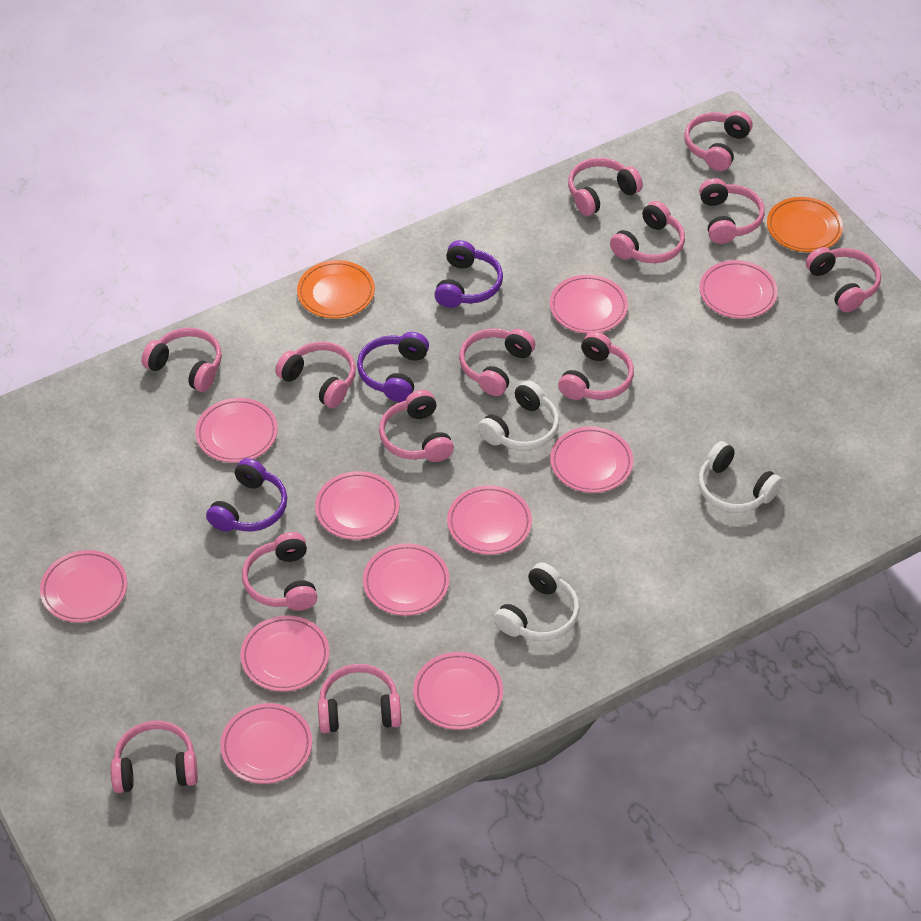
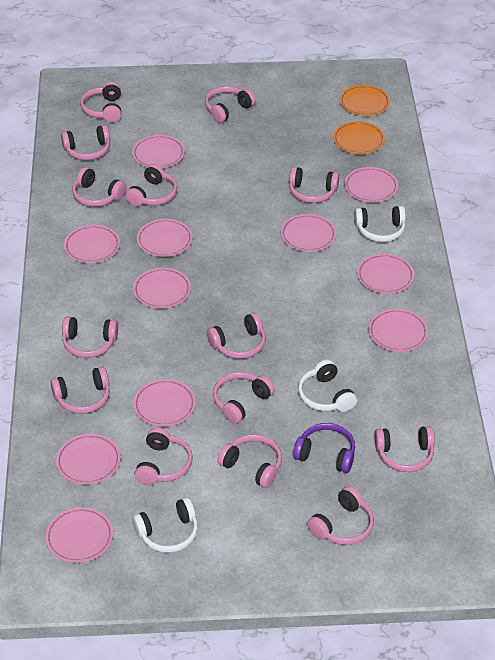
pink headphones: 13 -> 14
purple headphones: 3 -> 1

